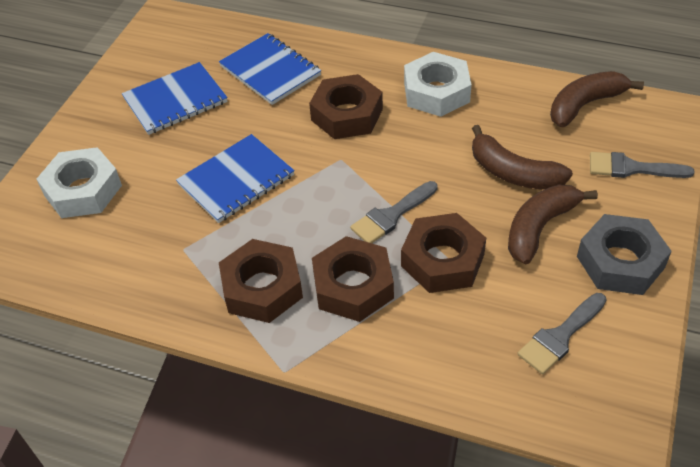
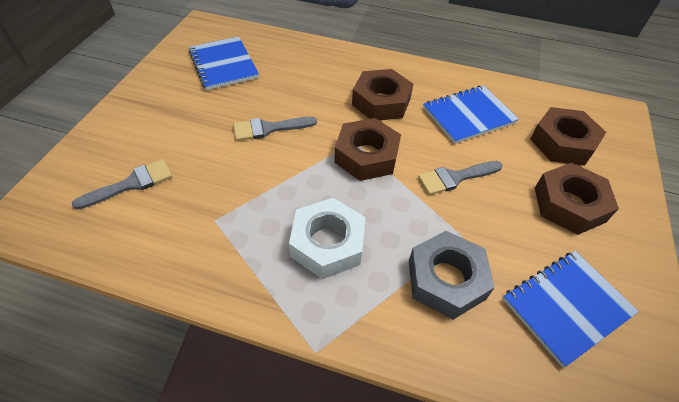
brown banana: 3 -> 0
white nut: 2 -> 1

